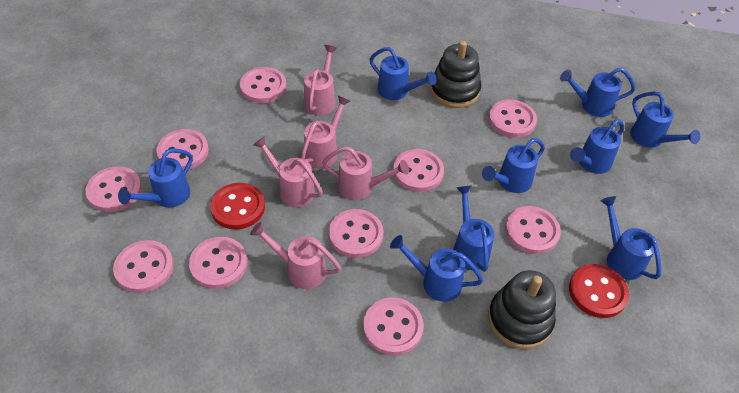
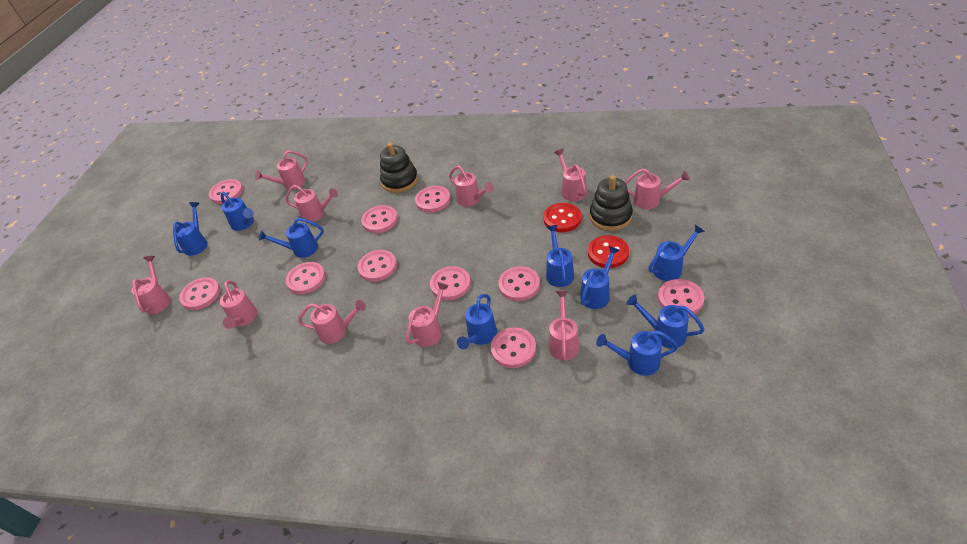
pink watering can: 5 -> 10

